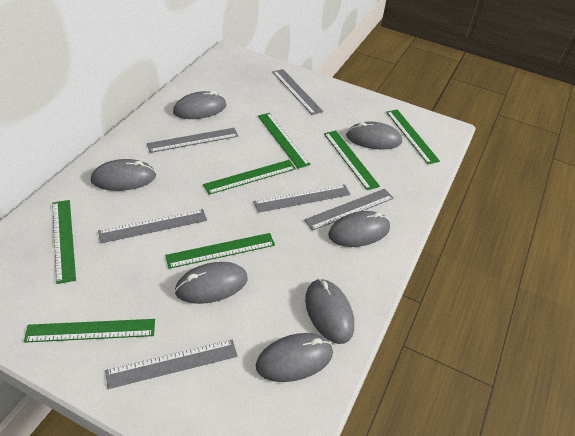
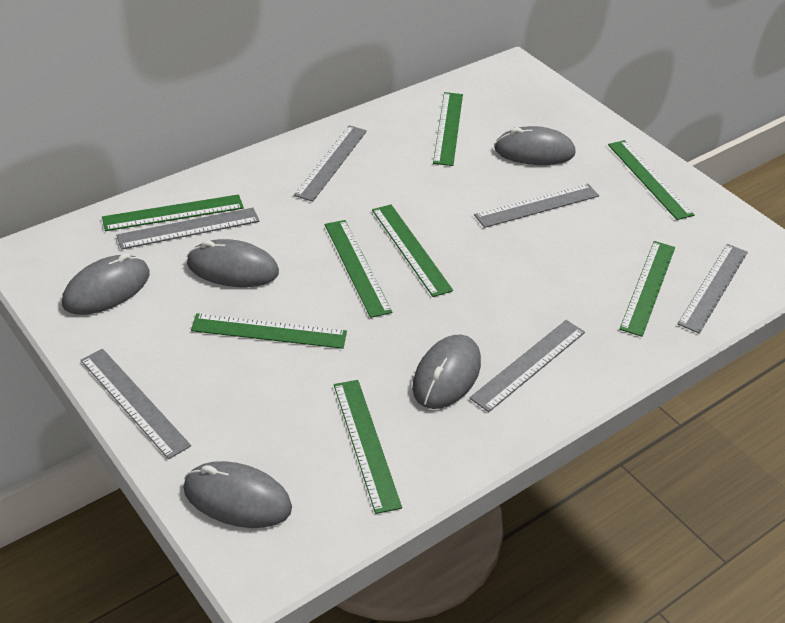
green ruler: 7 -> 8
grey mouse: 7 -> 5

